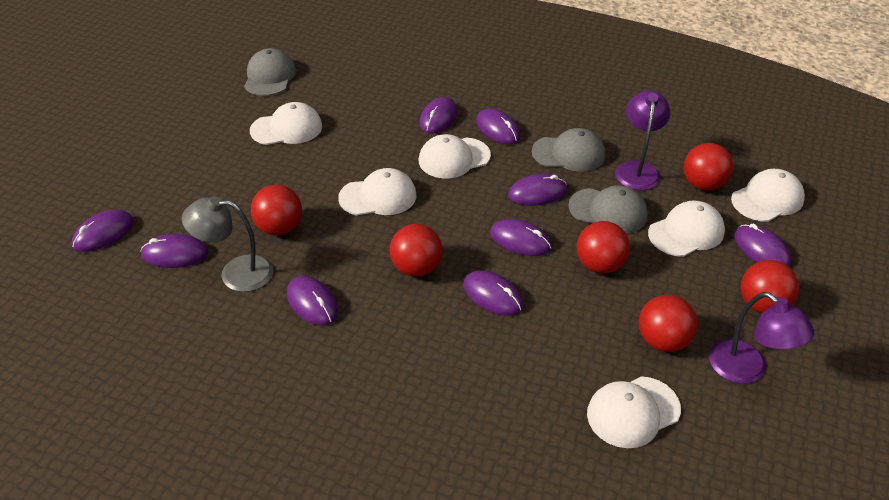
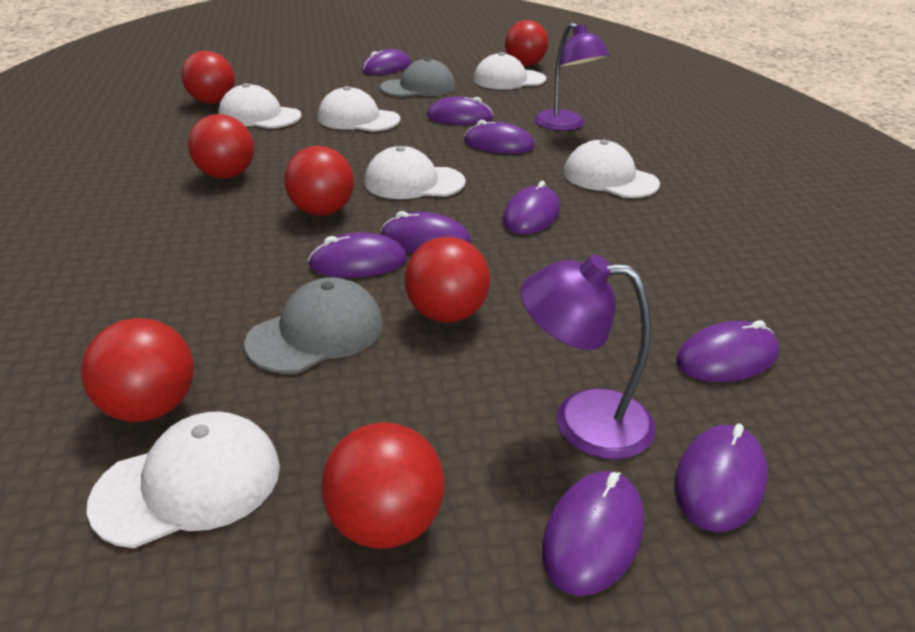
grey cap: 3 -> 2
grey lamp: 1 -> 0
red ball: 6 -> 7

